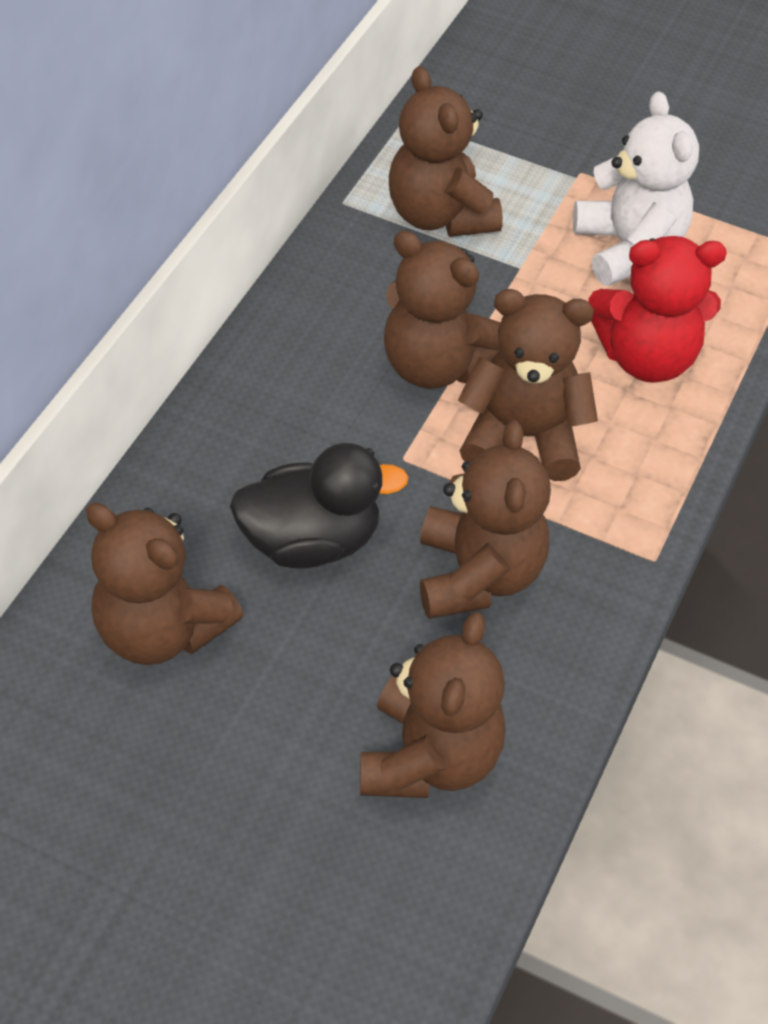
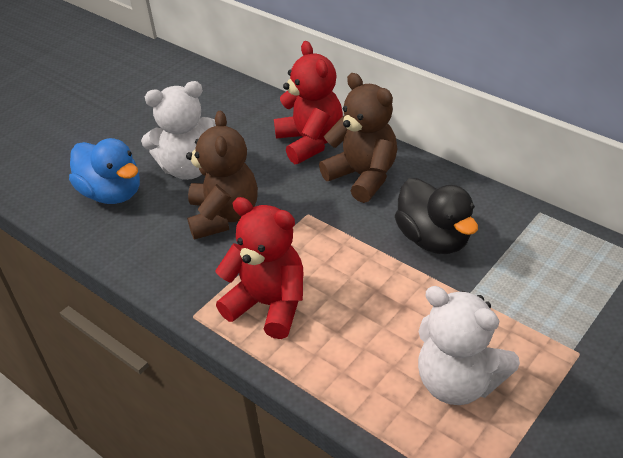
blue duck: 0 -> 1
brown teddy bear: 6 -> 2
red teddy bear: 1 -> 2
white teddy bear: 1 -> 2

